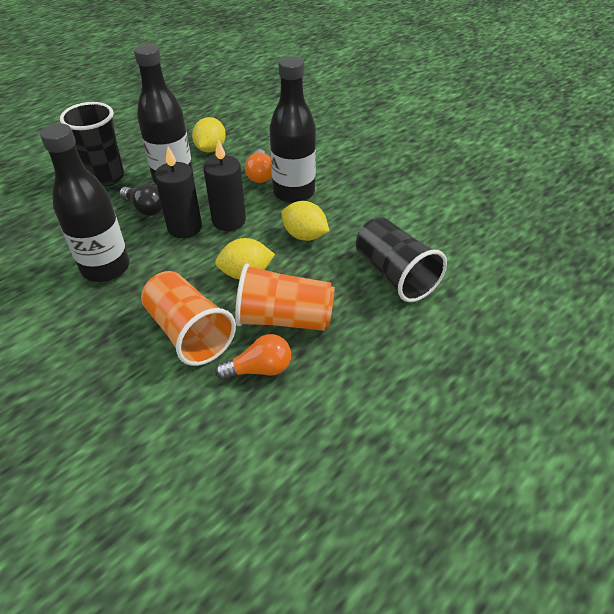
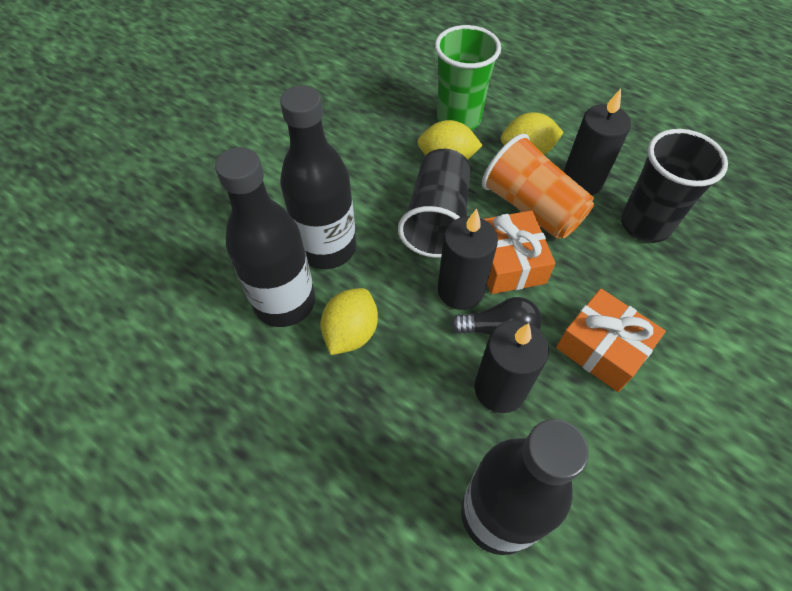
black candle: 2 -> 3
green cup: 0 -> 1
orange cup: 2 -> 1
orange gift: 0 -> 2
orange light bulb: 2 -> 0

